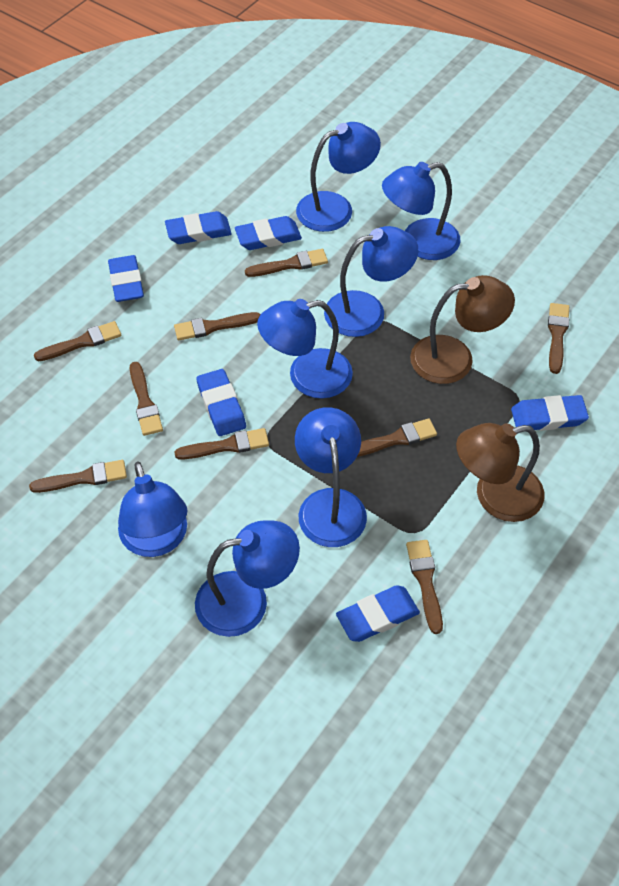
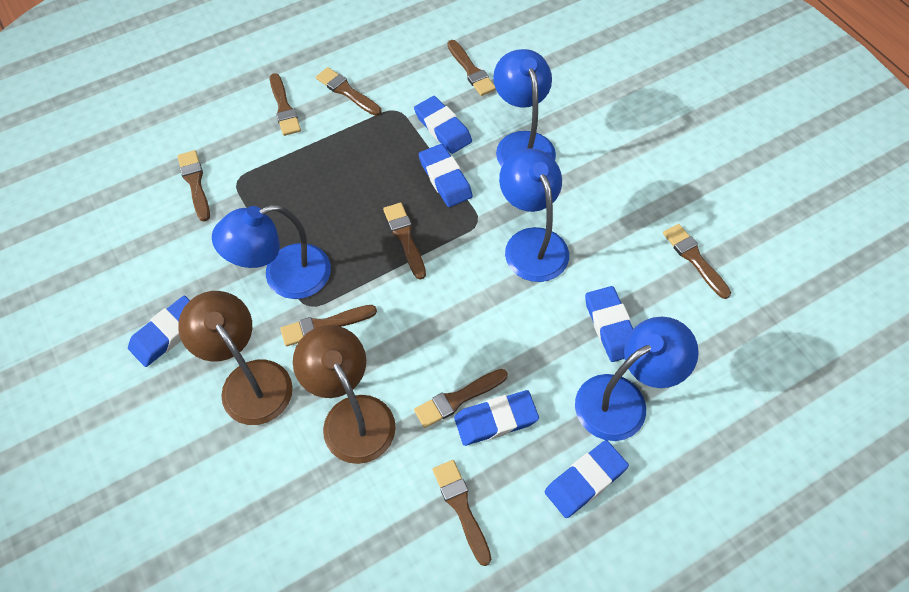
blue lamp: 7 -> 4

